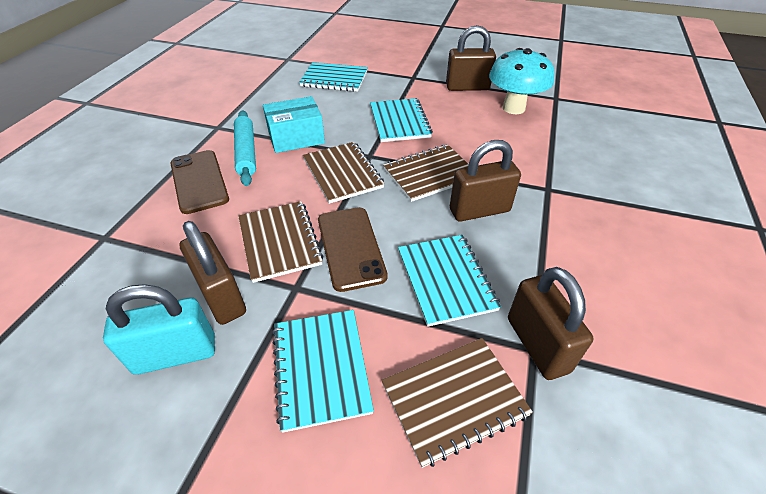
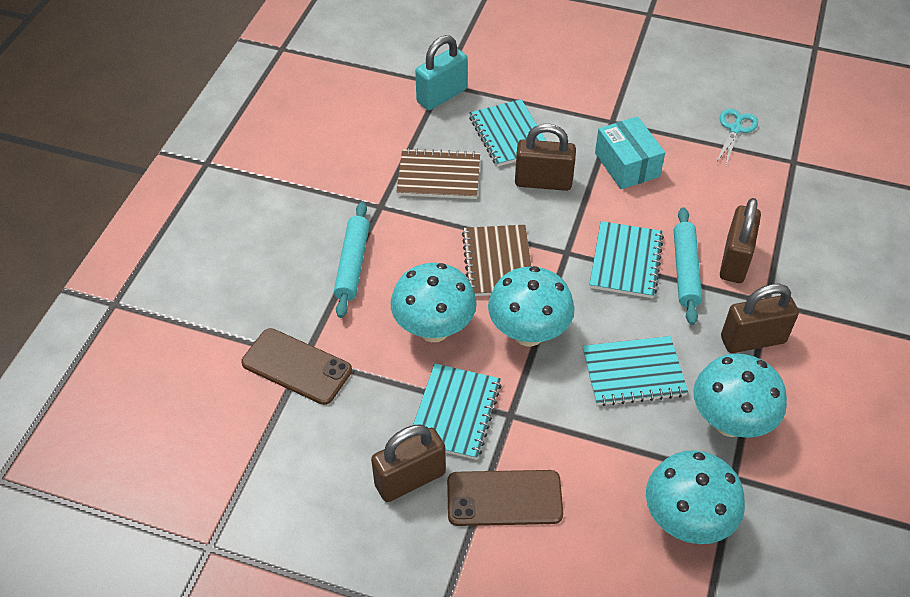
brown notebook: 4 -> 2
turquoise mushroom: 1 -> 4
turquoise rolling pin: 1 -> 2
turquoise scissors: 0 -> 1

